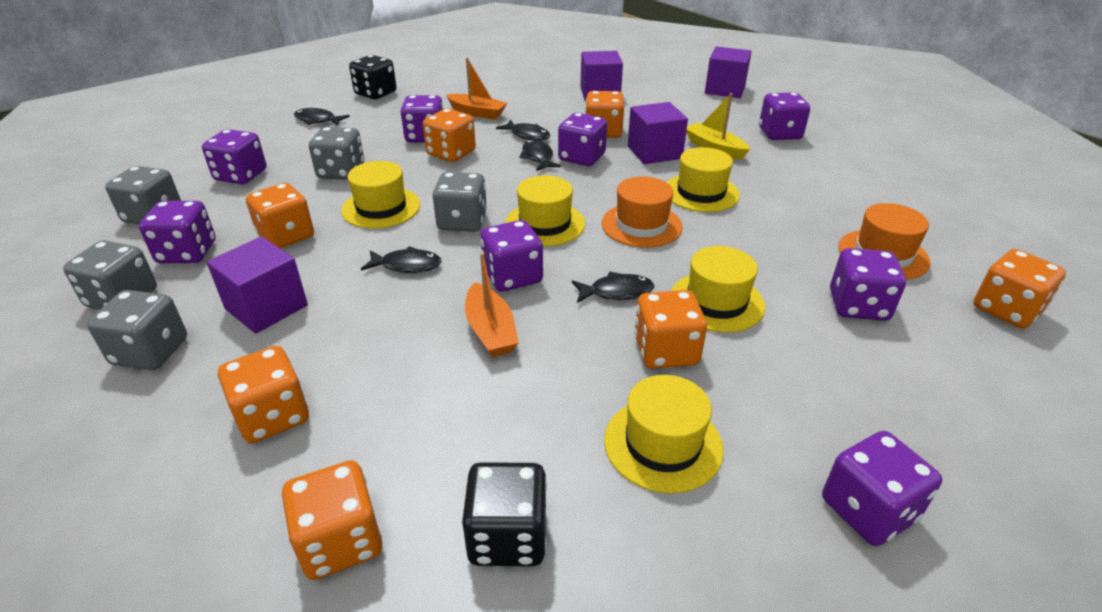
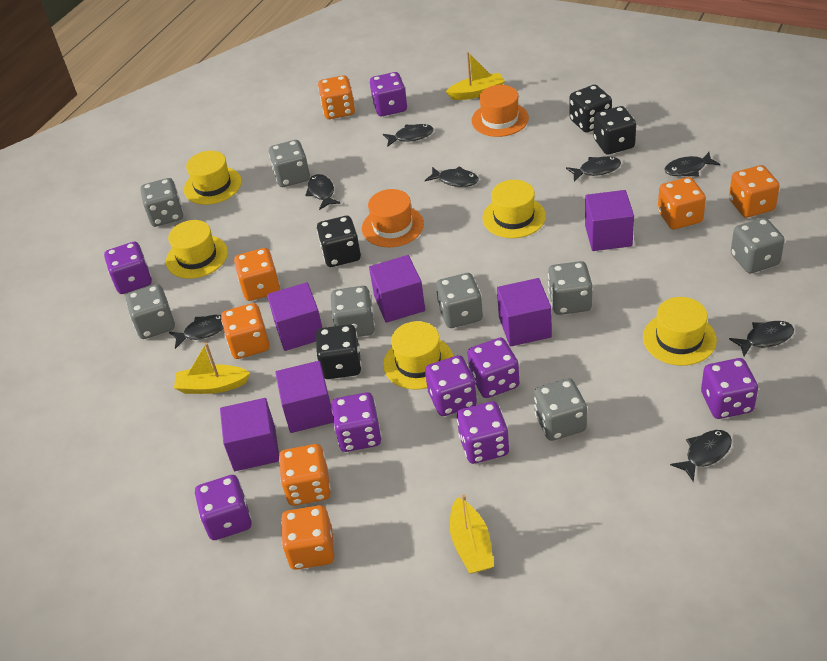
black dice: 2 -> 4
black fish: 5 -> 8
grey dice: 5 -> 8
orange boat: 2 -> 0
purple cube: 4 -> 6
yellow boat: 1 -> 3

